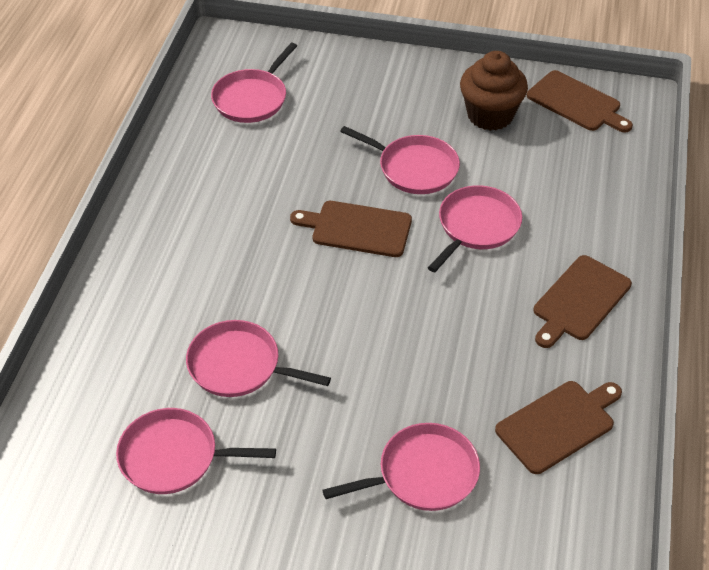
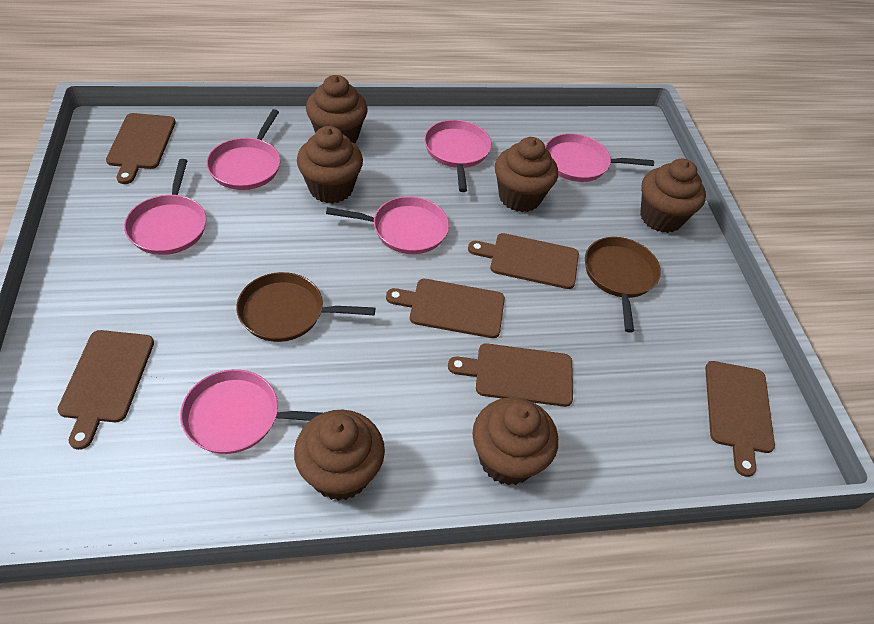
brown cupcake: 1 -> 6
brown cutting board: 4 -> 6
brown pan: 0 -> 2

